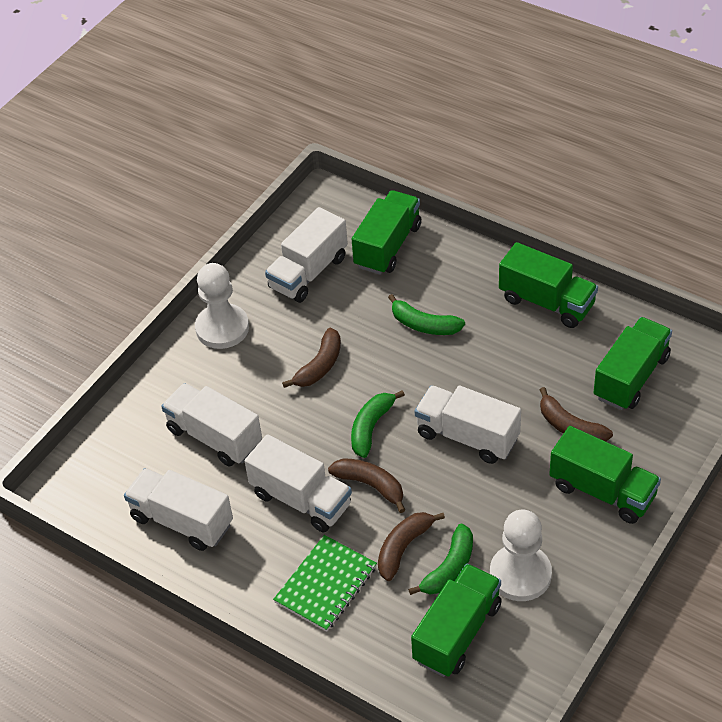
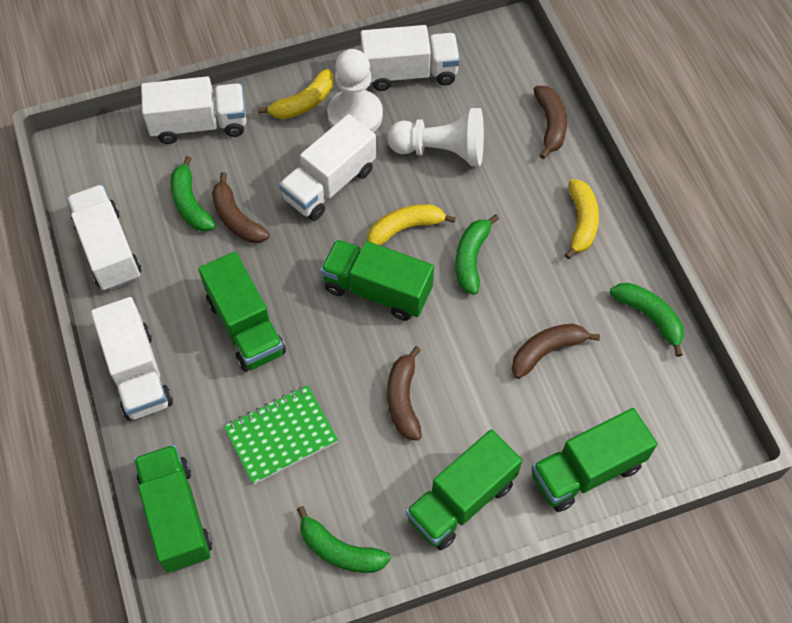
green banana: 3 -> 4
yellow banana: 0 -> 3

